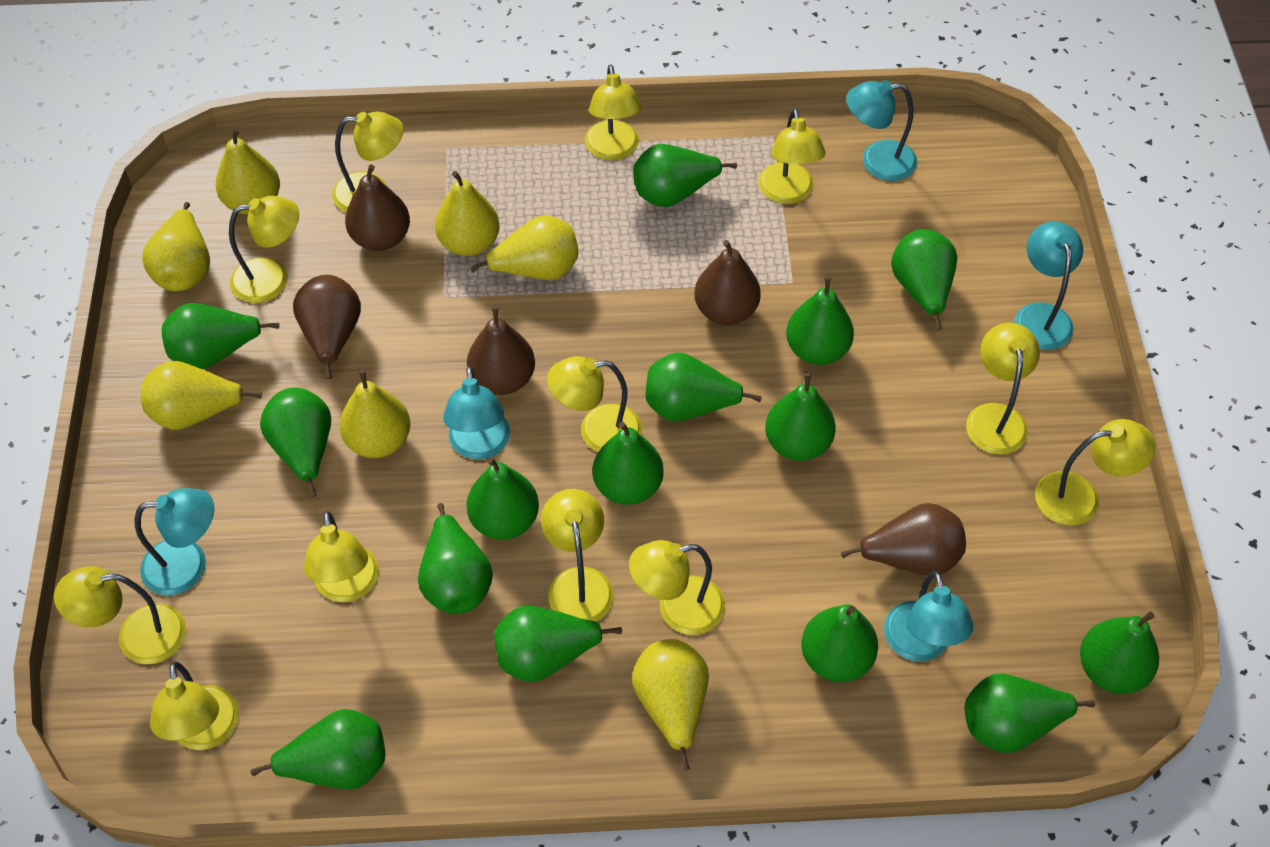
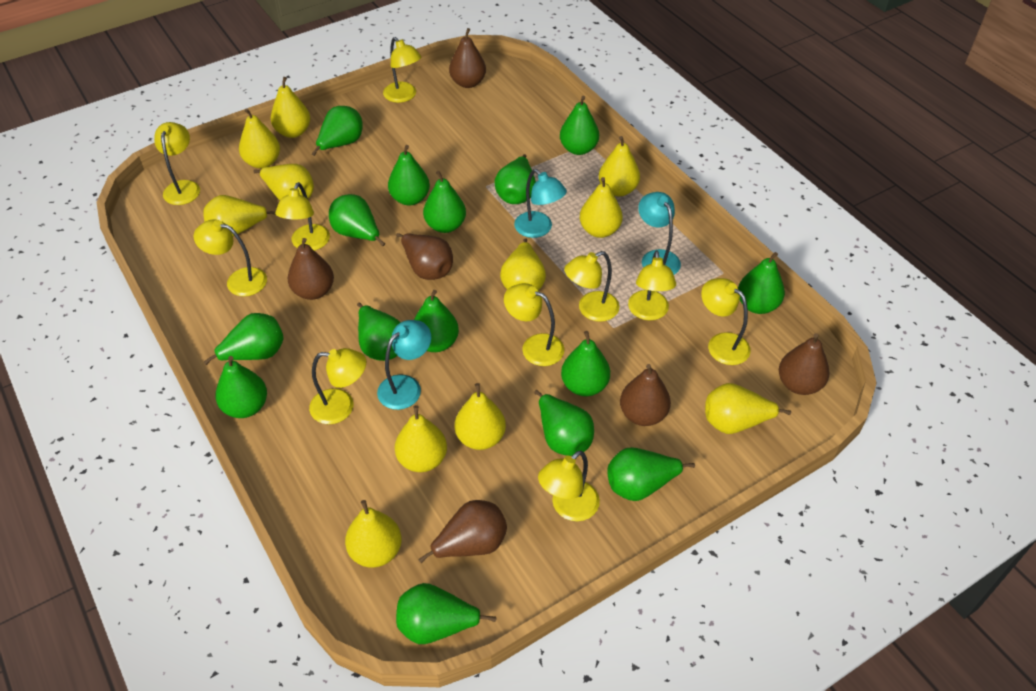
brown pear: 5 -> 6
turquoise lamp: 5 -> 3
yellow lamp: 12 -> 10
yellow pear: 7 -> 11

